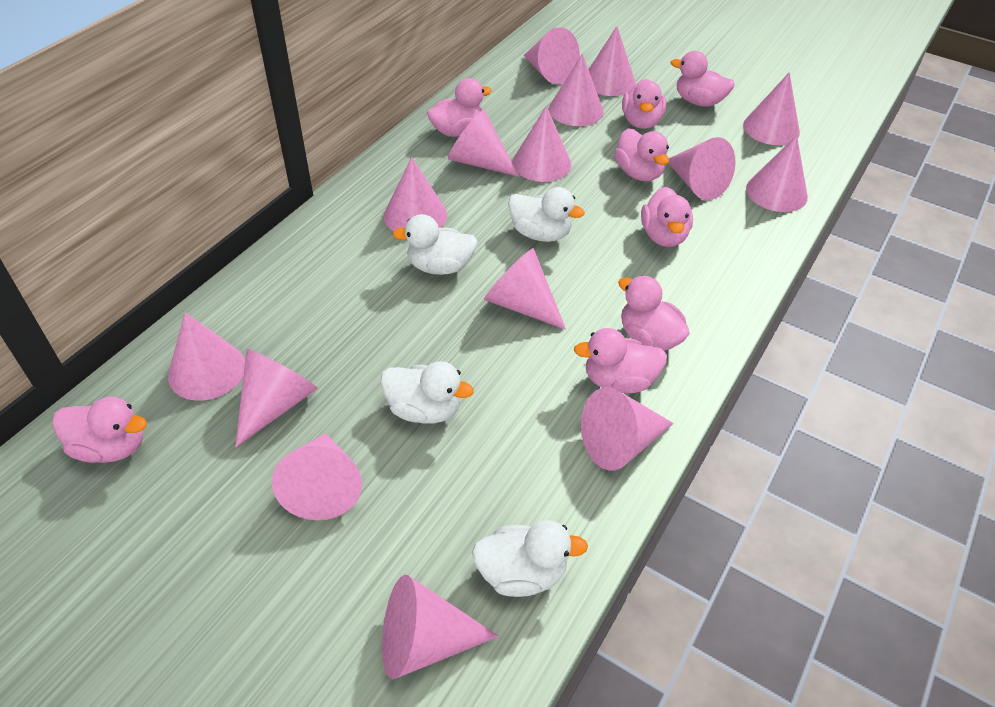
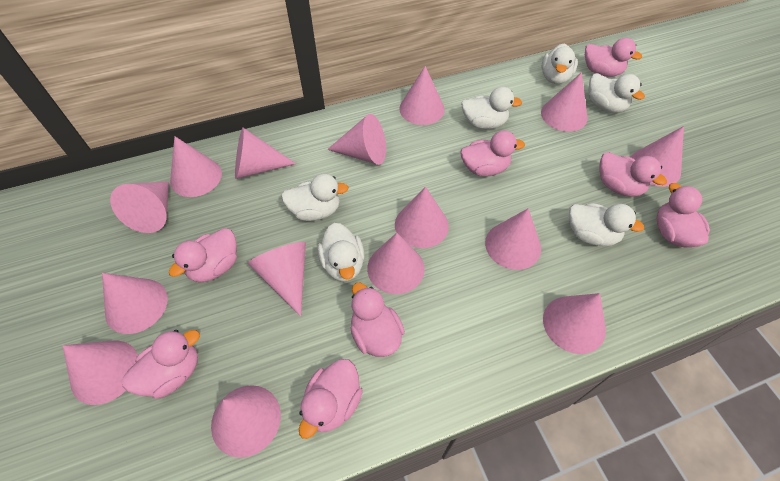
white duck: 4 -> 6

